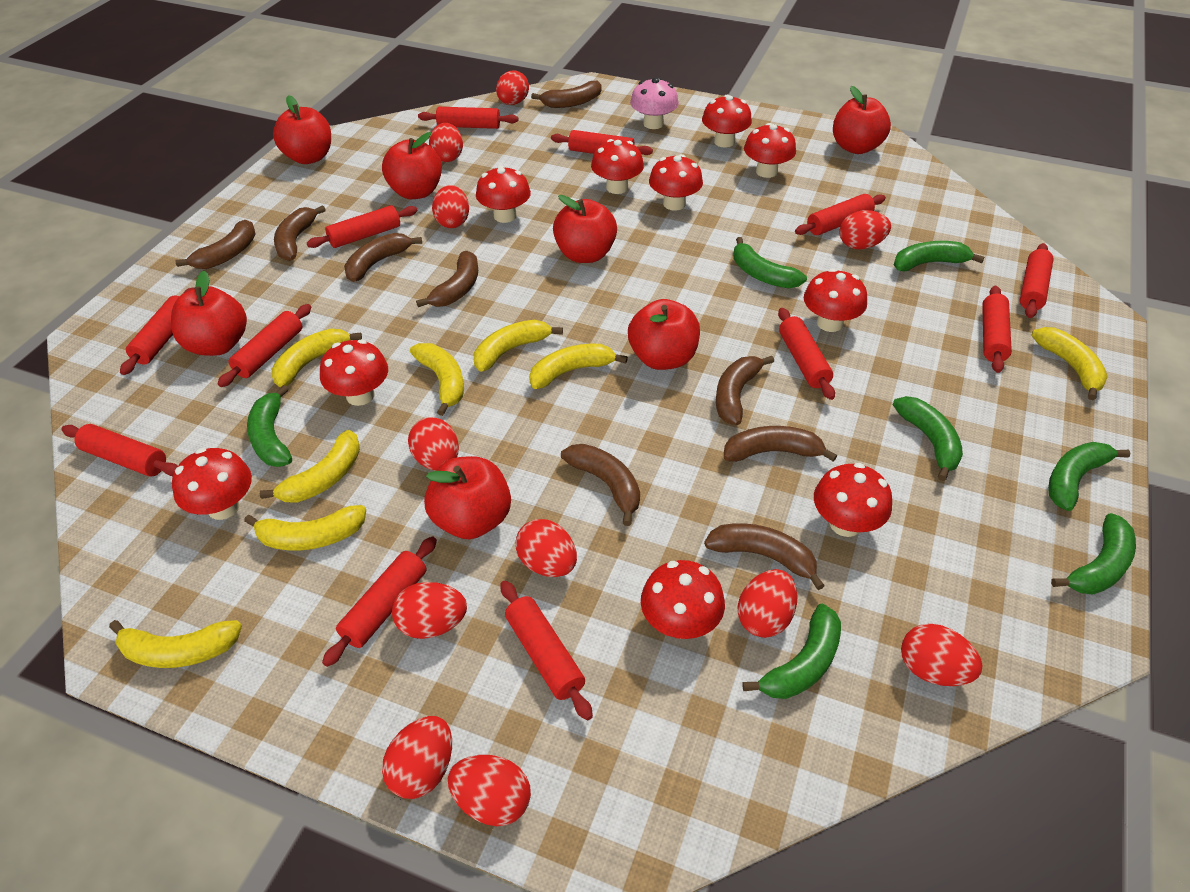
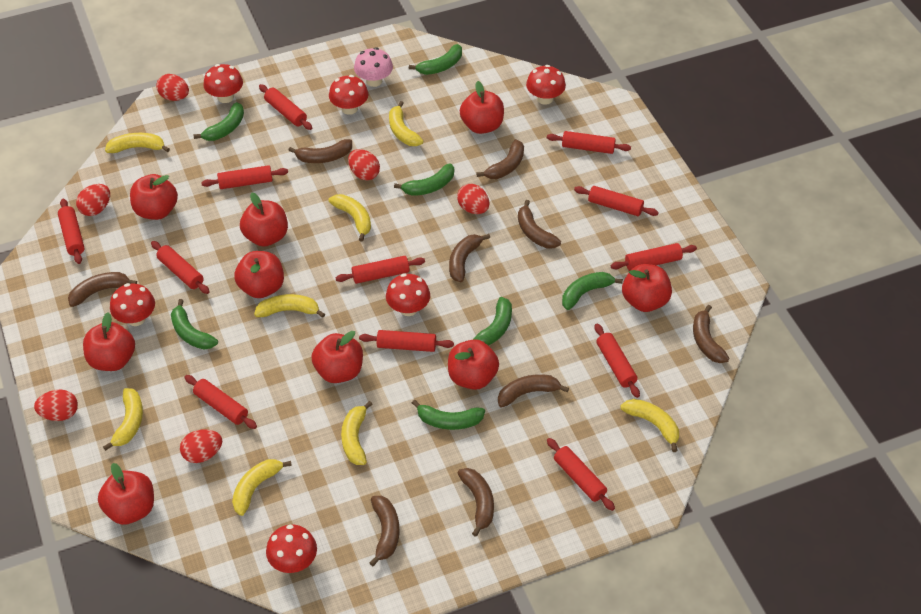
red apple: 7 -> 9
red egg: 11 -> 6
red mushroom: 10 -> 6

